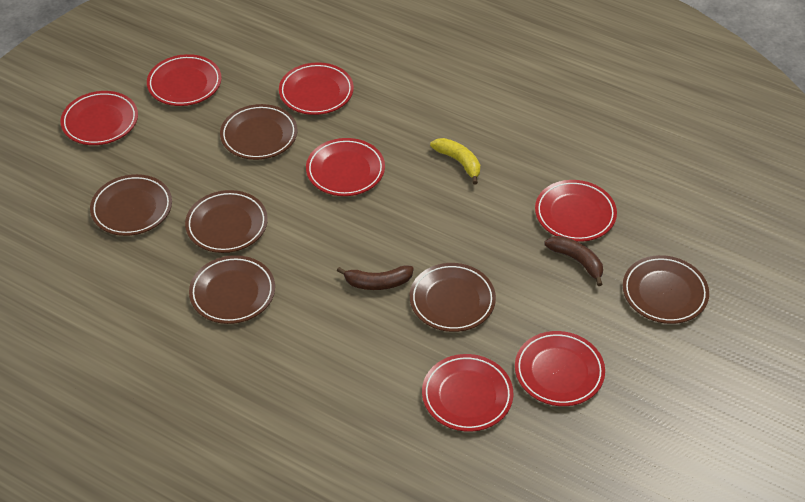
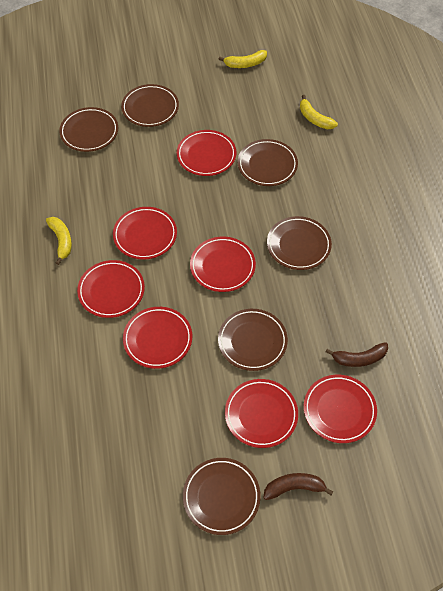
yellow banana: 1 -> 3

